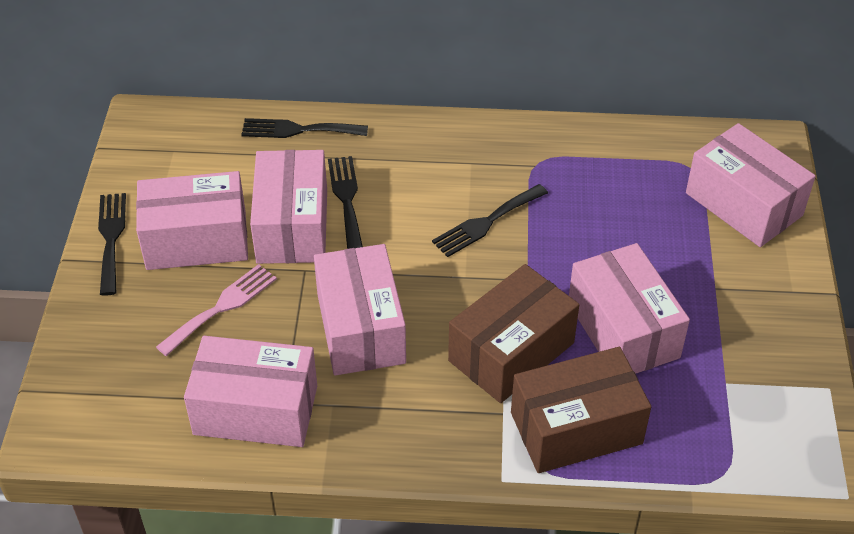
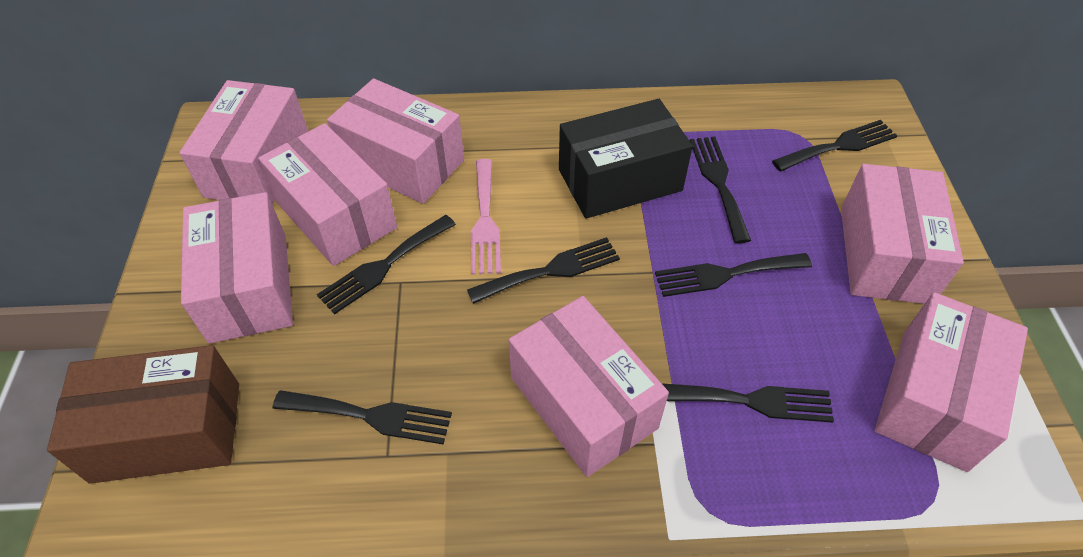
black box: 0 -> 1
black fork: 4 -> 7
brown box: 2 -> 1
pink box: 6 -> 7

